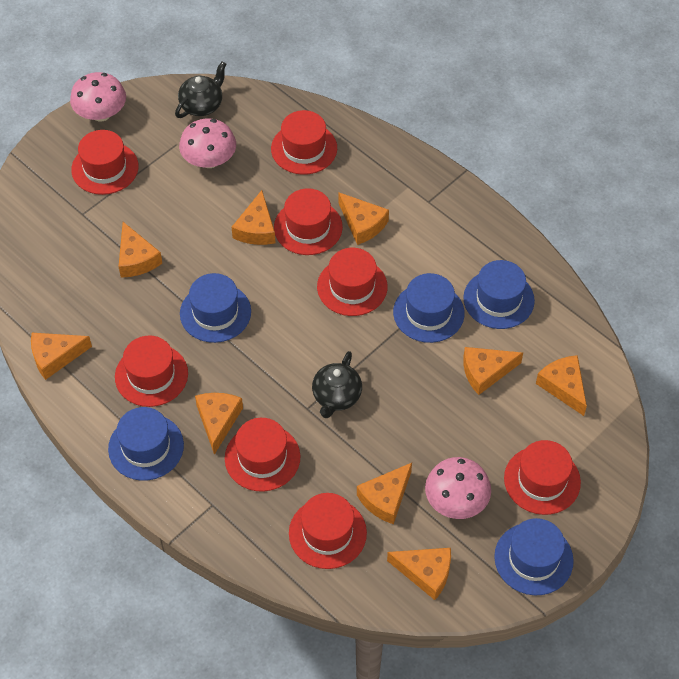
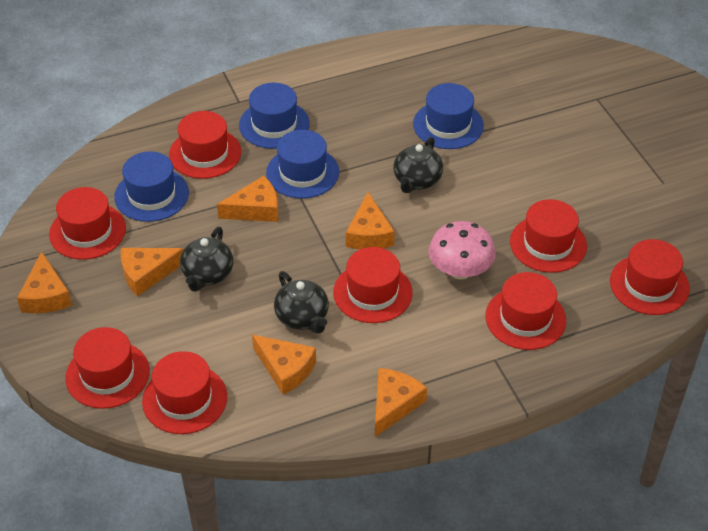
black teapot: 2 -> 3
blue hat: 5 -> 4
orange cheese: 9 -> 6
pink mushroom: 3 -> 1

